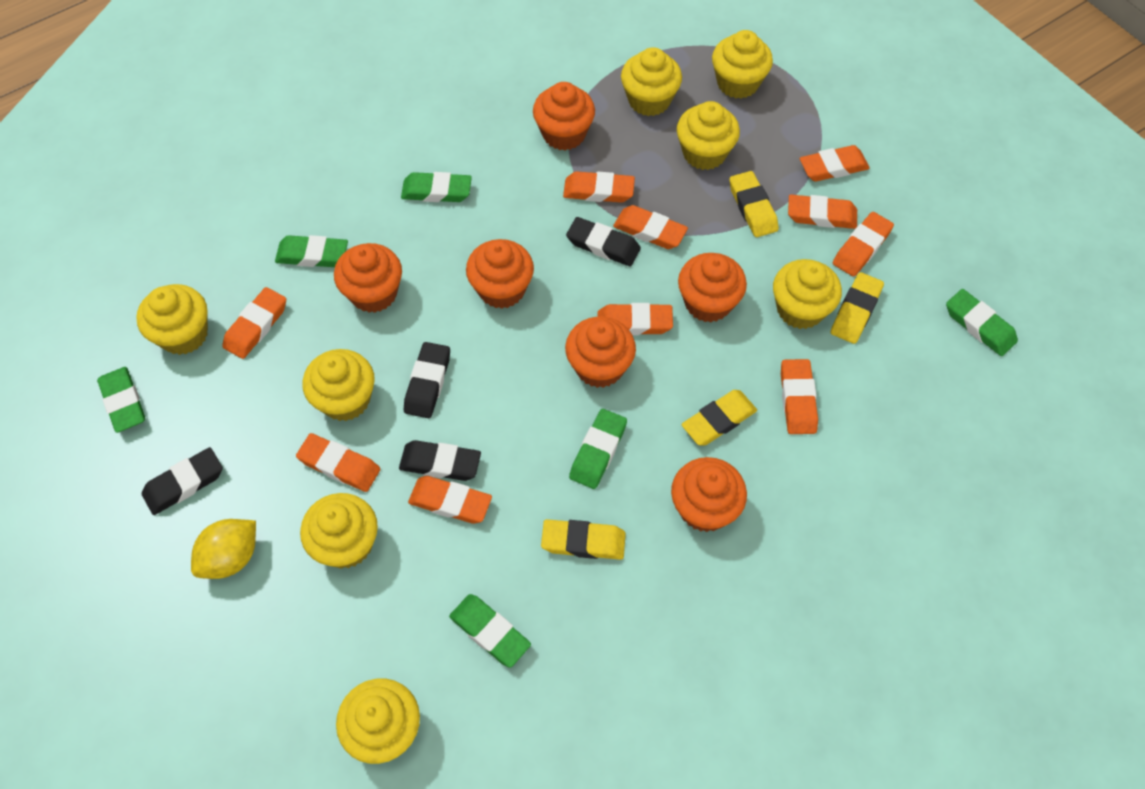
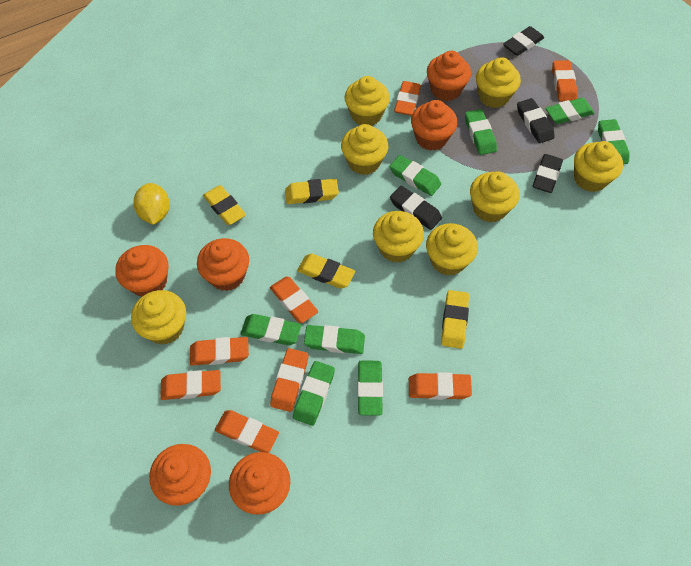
green eraser: 6 -> 8
orange eraser: 10 -> 8

